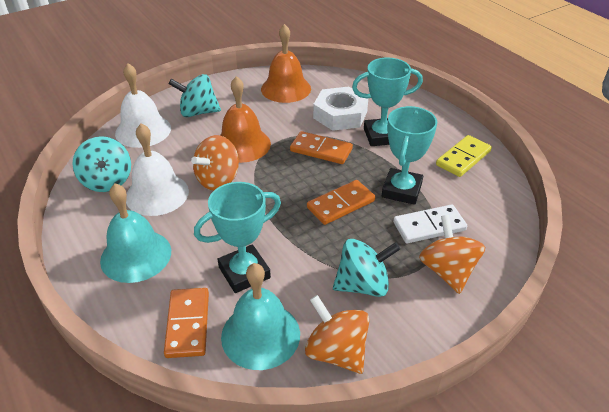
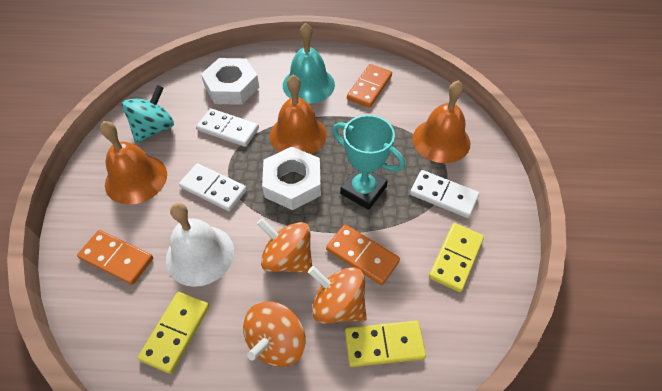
orange bell: 2 -> 3
turquoise bell: 2 -> 1
turquoise spinning top: 3 -> 1
turquoise trophy: 3 -> 1
white bell: 2 -> 1
white domino: 1 -> 3
white nut: 1 -> 2
yellow domino: 1 -> 3

